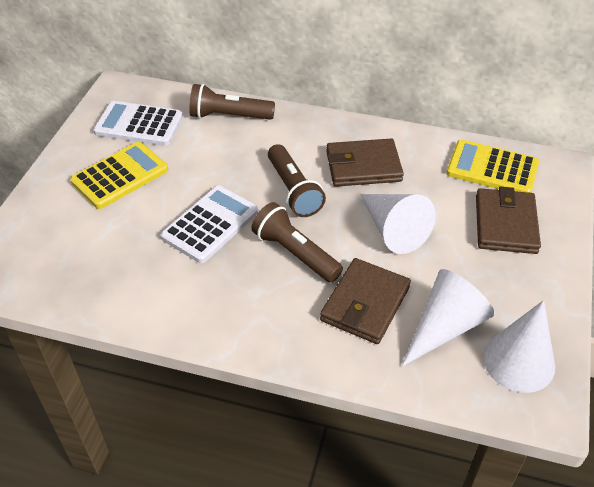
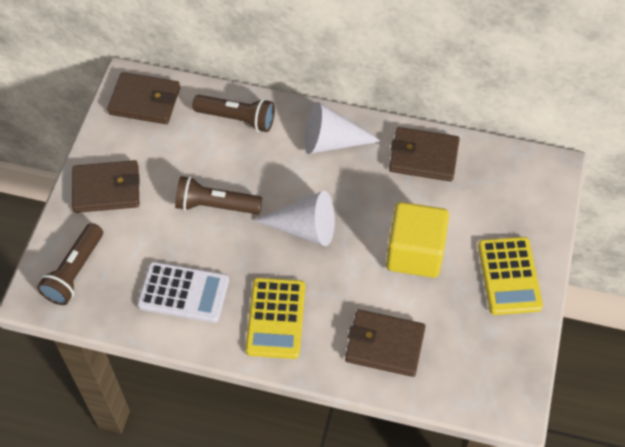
brown wallet: 3 -> 4
white calculator: 2 -> 1
white cone: 3 -> 2
yellow cube: 0 -> 1

